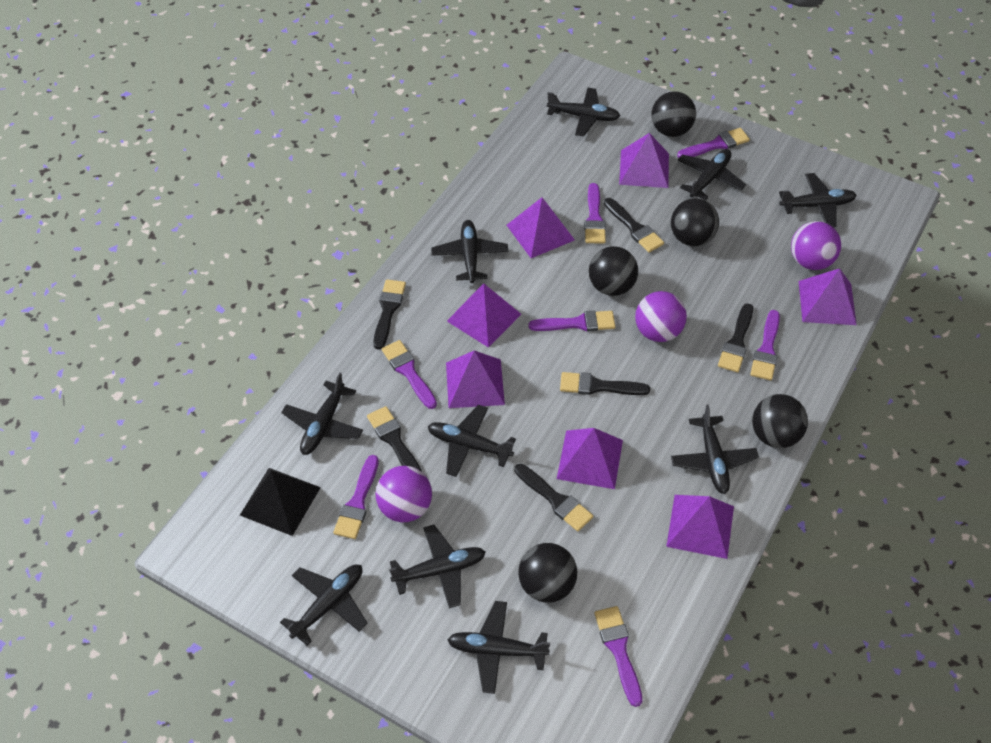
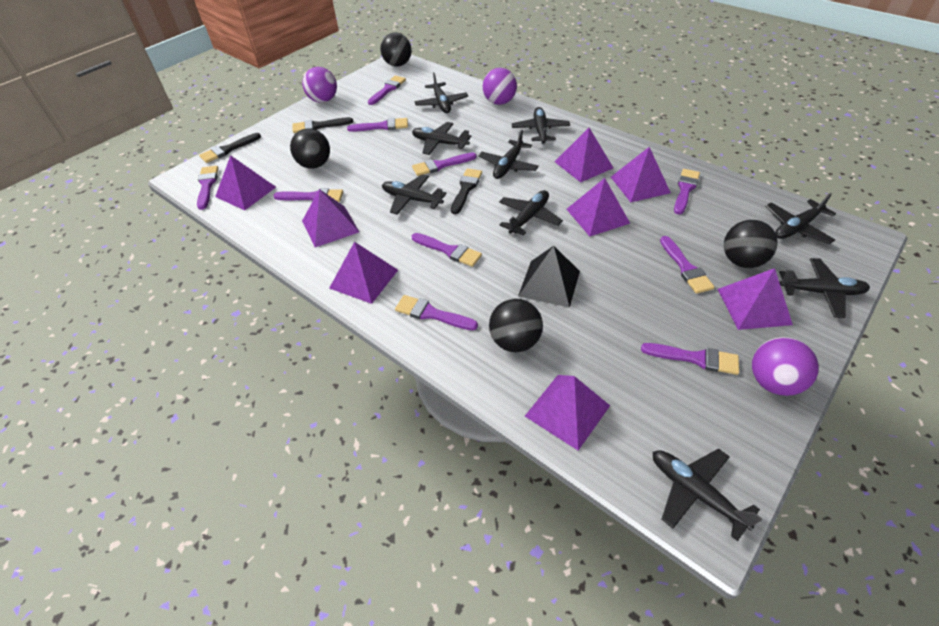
black ball: 5 -> 4
black brush: 6 -> 3
black plane: 10 -> 9
purple brush: 7 -> 10
purple pyramid: 7 -> 8

